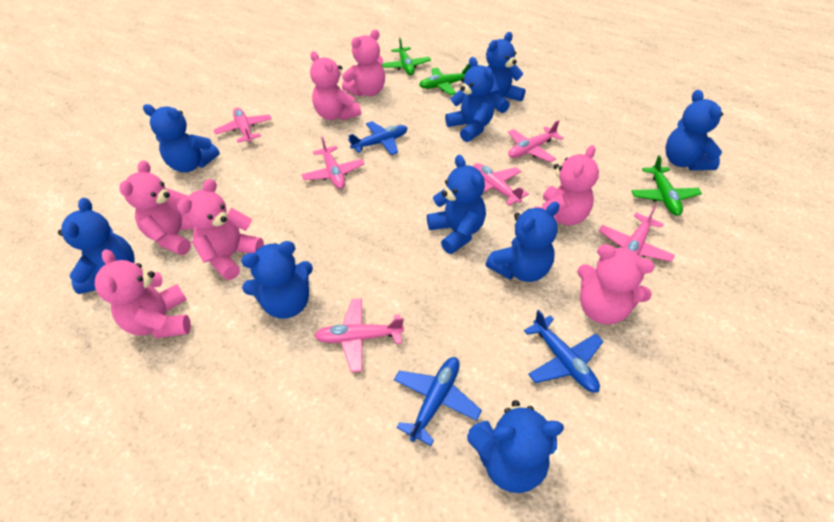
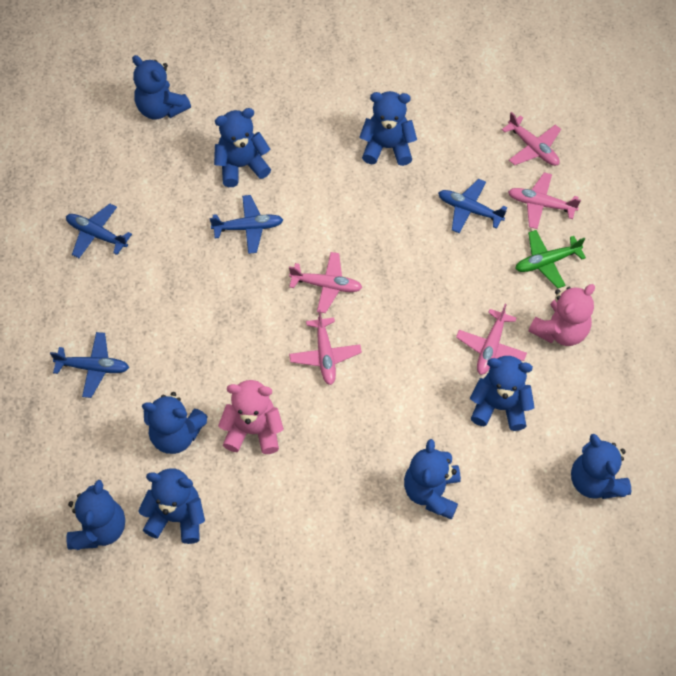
blue plane: 3 -> 4
green plane: 3 -> 1
pink plane: 6 -> 5
pink teddy bear: 7 -> 2

